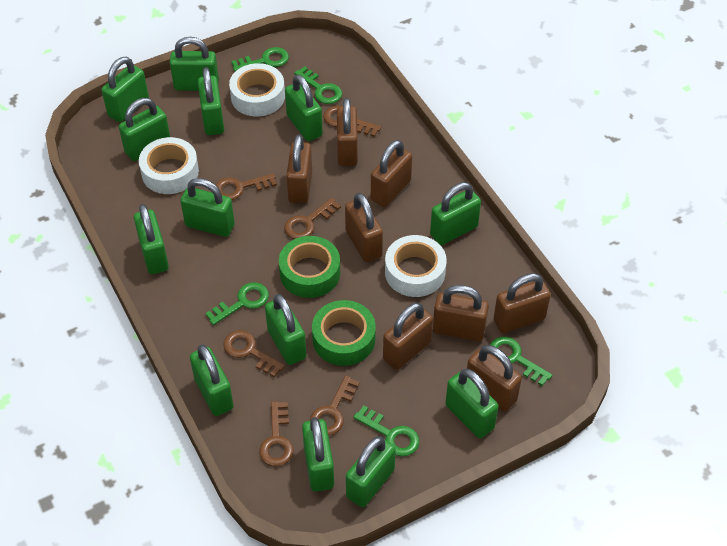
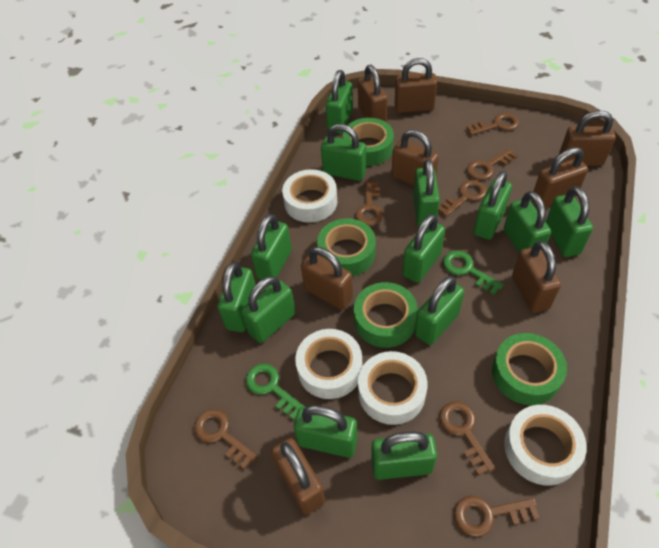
brown key: 6 -> 7
green key: 5 -> 2
green tape: 2 -> 4
white tape: 3 -> 4

